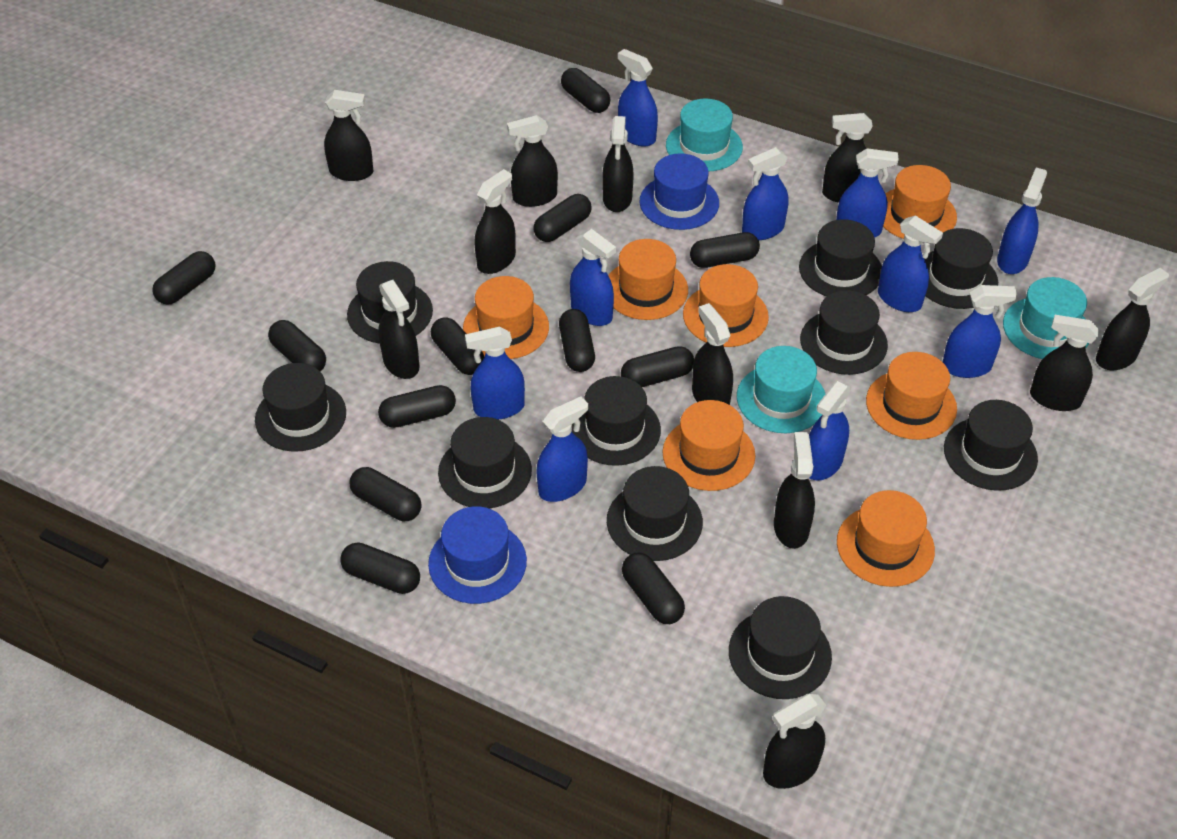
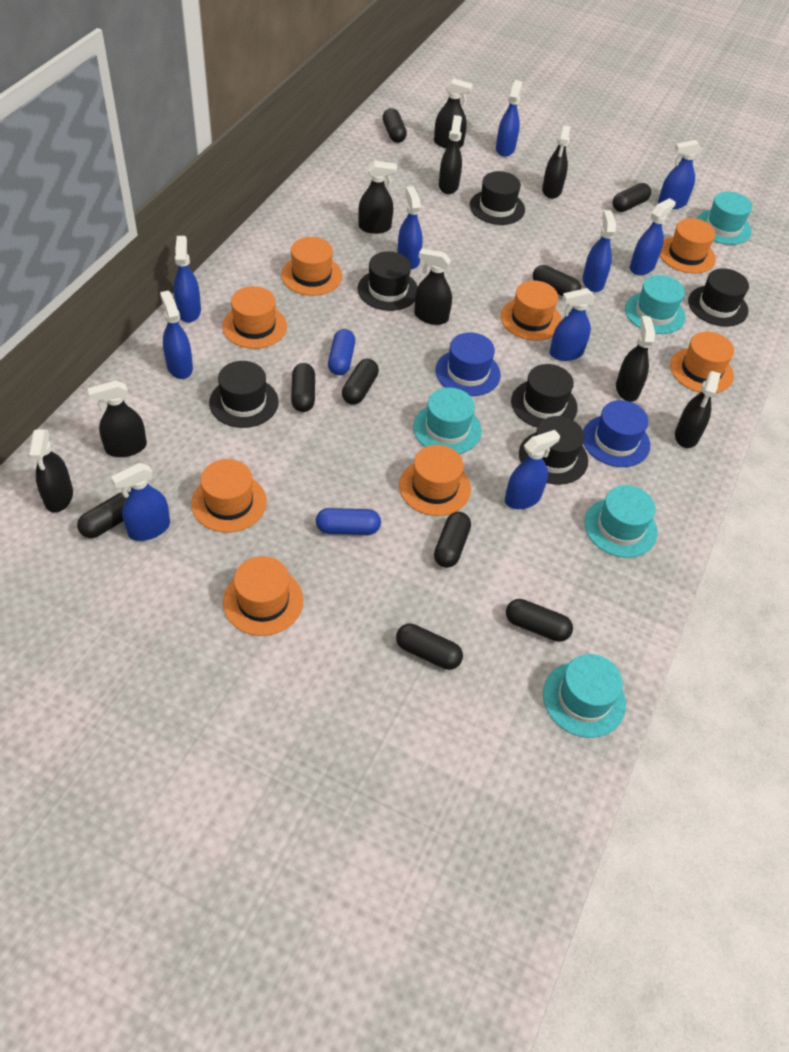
black capsule: 12 -> 9
black hat: 10 -> 6
black spray bottle: 11 -> 9
blue capsule: 0 -> 2
orange hat: 7 -> 8
turquoise hat: 3 -> 5

